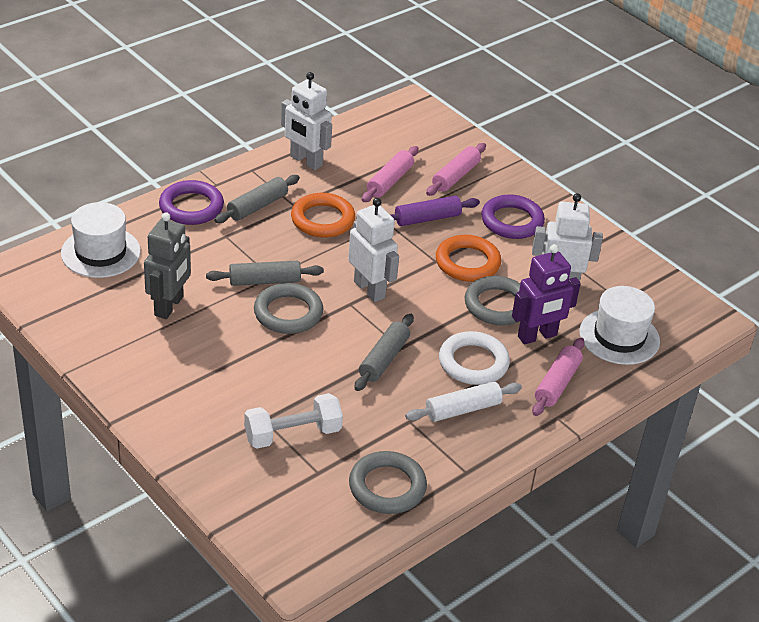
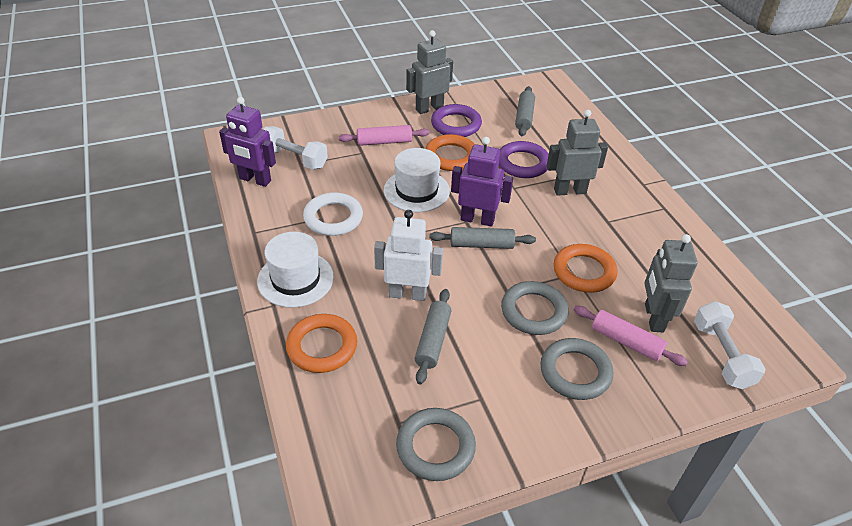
grey robot: 1 -> 3
orange ring: 2 -> 3
pink rolling pin: 3 -> 2
purple robot: 1 -> 2
purple rolling pin: 1 -> 0
white dumbbell: 1 -> 2
white robot: 3 -> 1
white rolling pin: 1 -> 0

